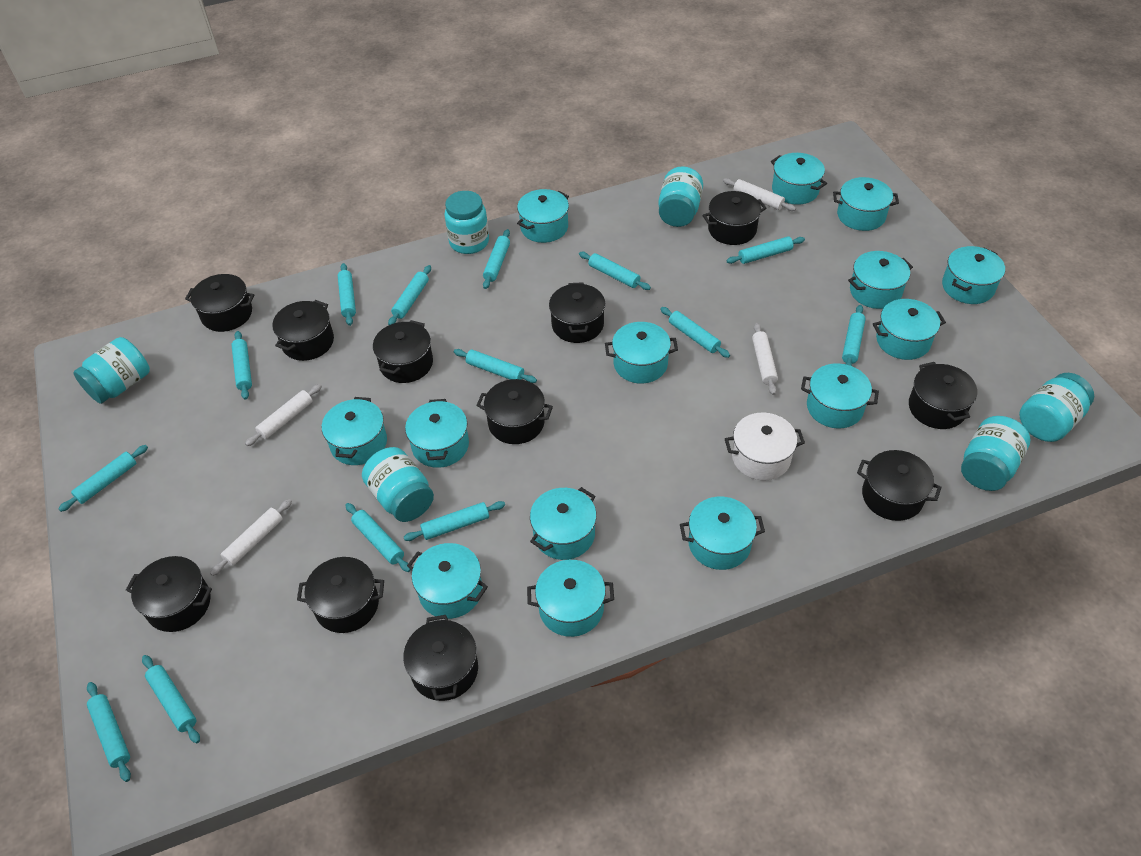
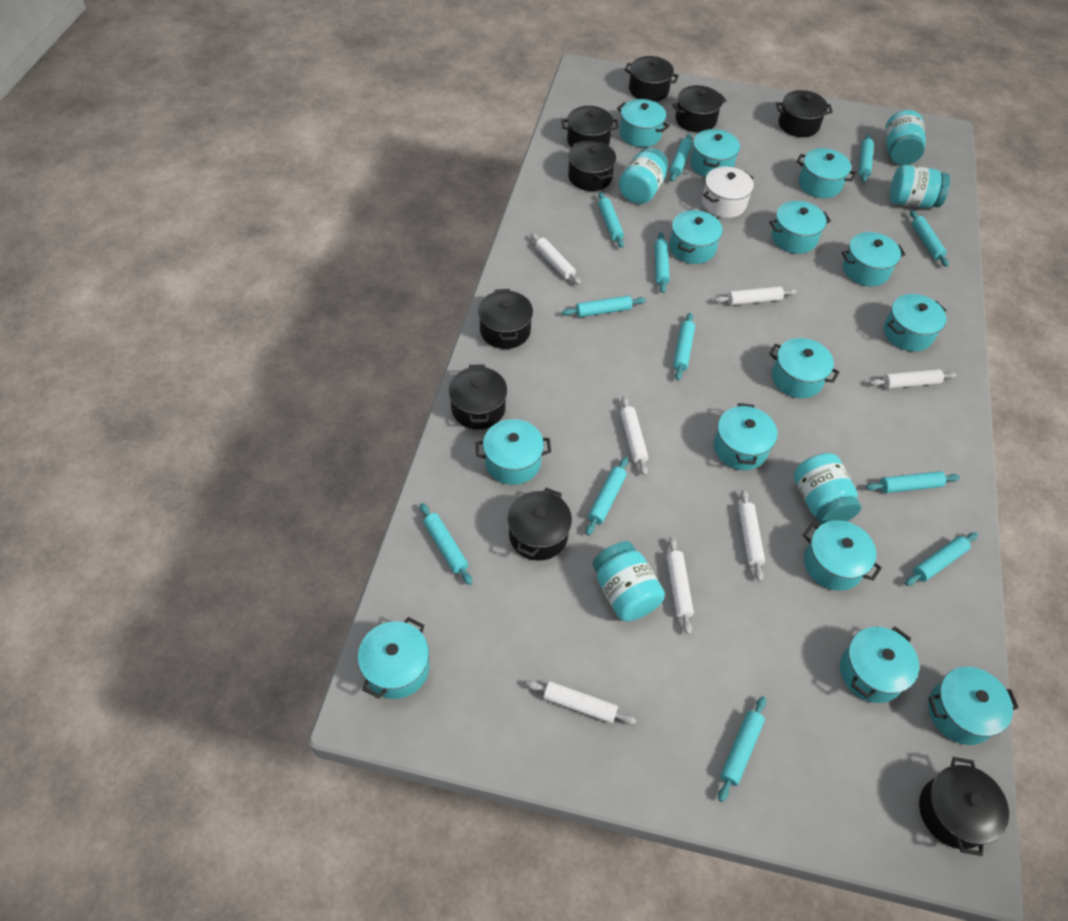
black pot: 11 -> 9
turquoise jar: 6 -> 5
turquoise rolling pin: 14 -> 12
white rolling pin: 4 -> 7

